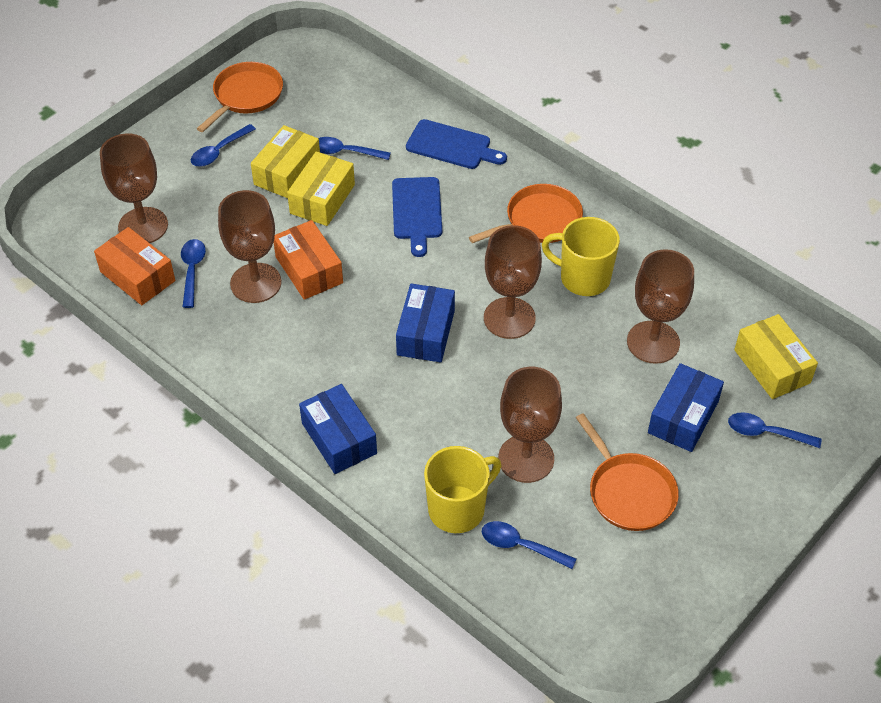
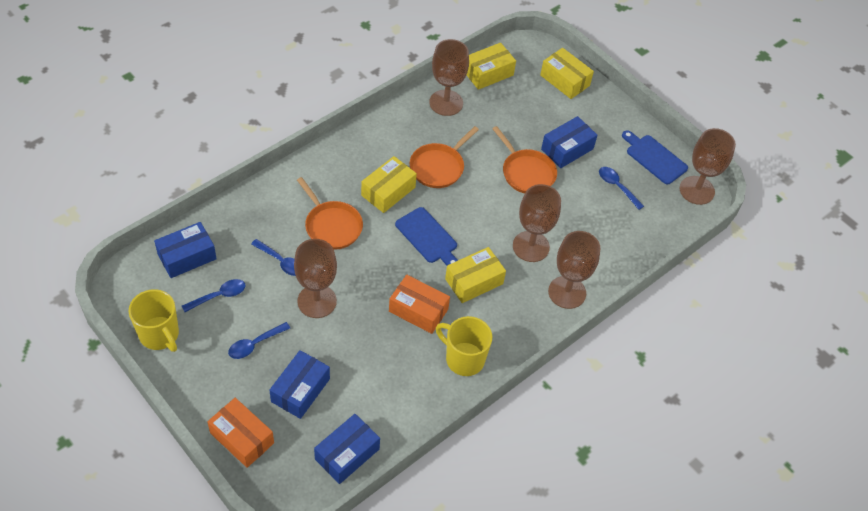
blue box: 3 -> 4
blue spoon: 5 -> 4
yellow box: 3 -> 4

